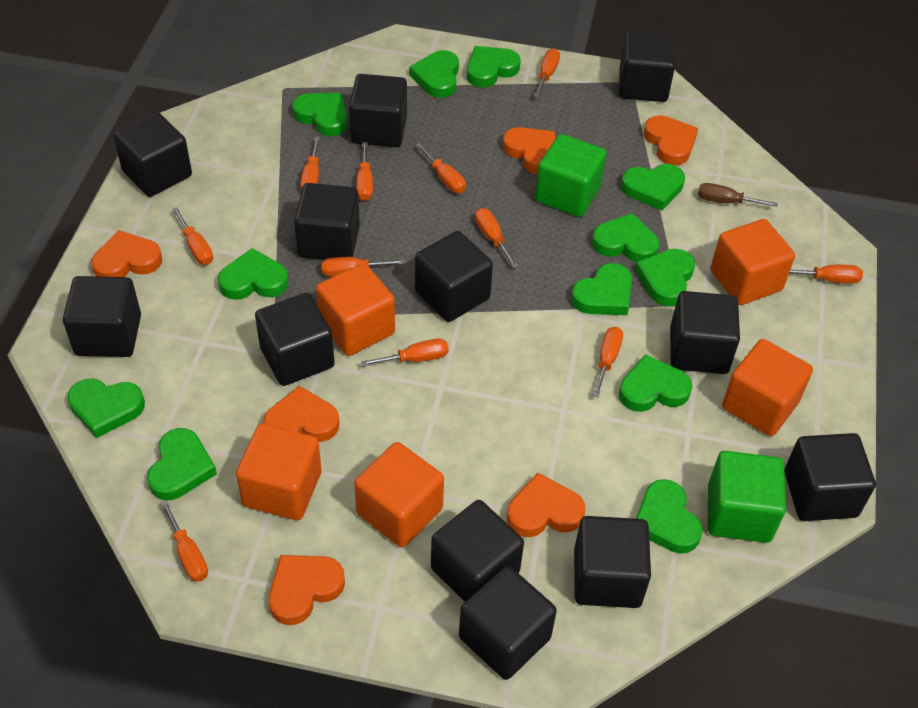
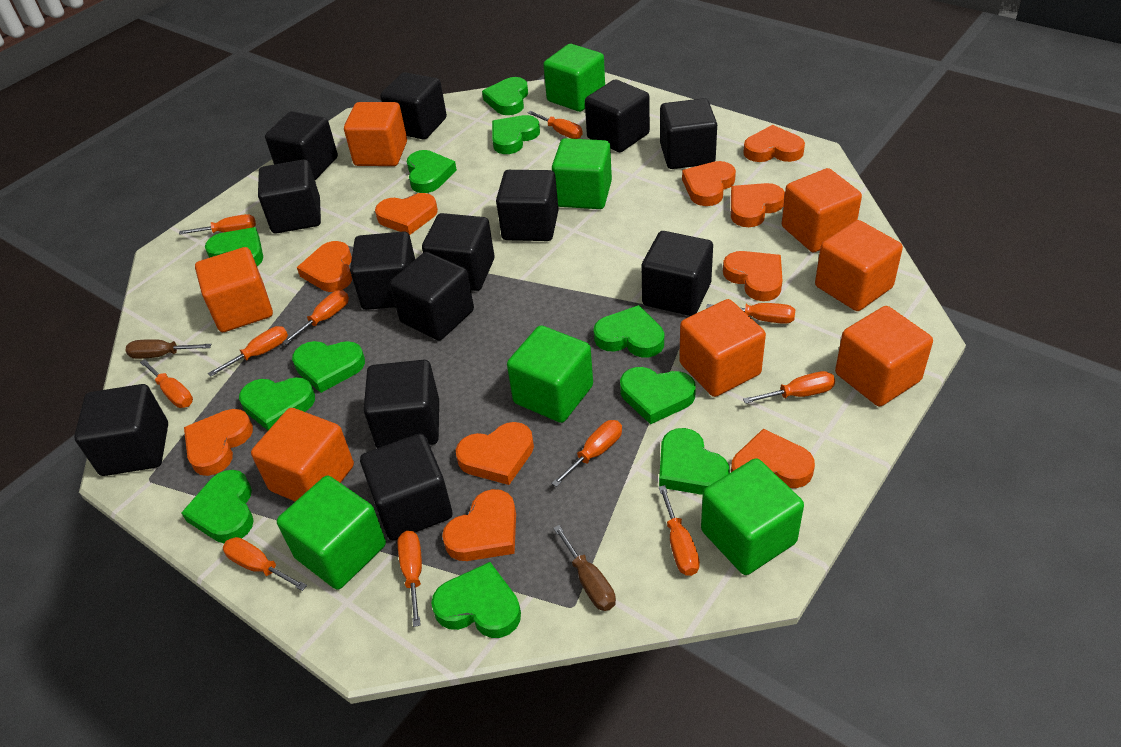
black cube: 12 -> 13
brown screwdriver: 1 -> 2
green cube: 2 -> 5
green heart: 12 -> 11
orange cube: 5 -> 7
orange heart: 6 -> 10

